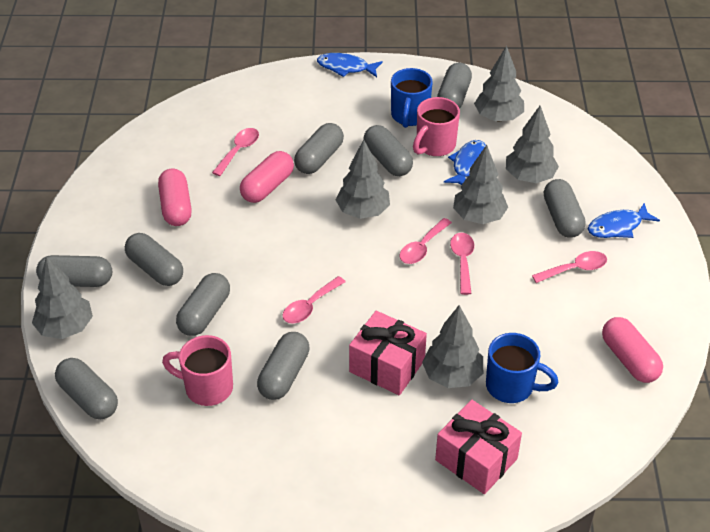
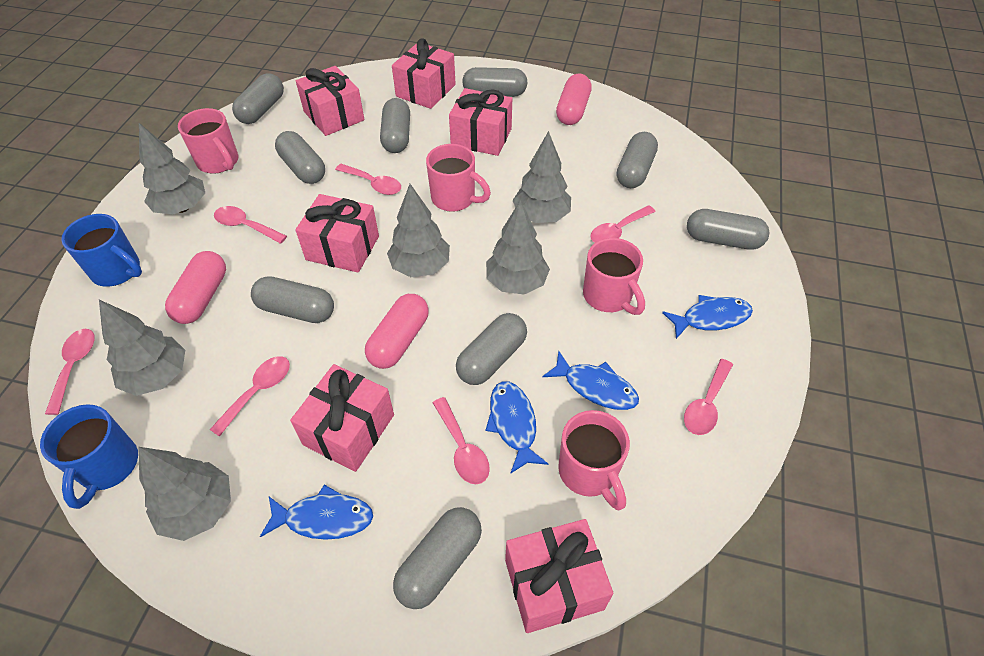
blue fish: 3 -> 4
pink gift: 2 -> 6
pink mug: 2 -> 4
pink spoon: 5 -> 7

